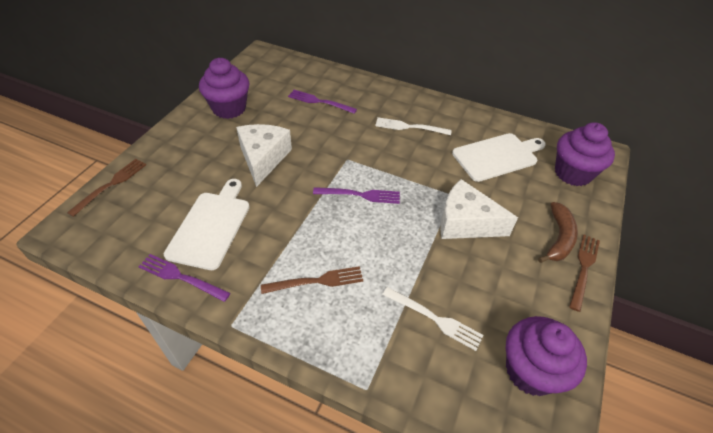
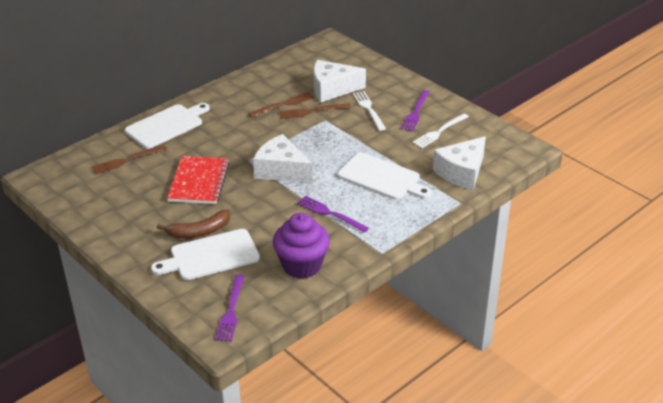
purple cupcake: 3 -> 1
red notebook: 0 -> 1
white cheese: 2 -> 3
white cutting board: 2 -> 3

